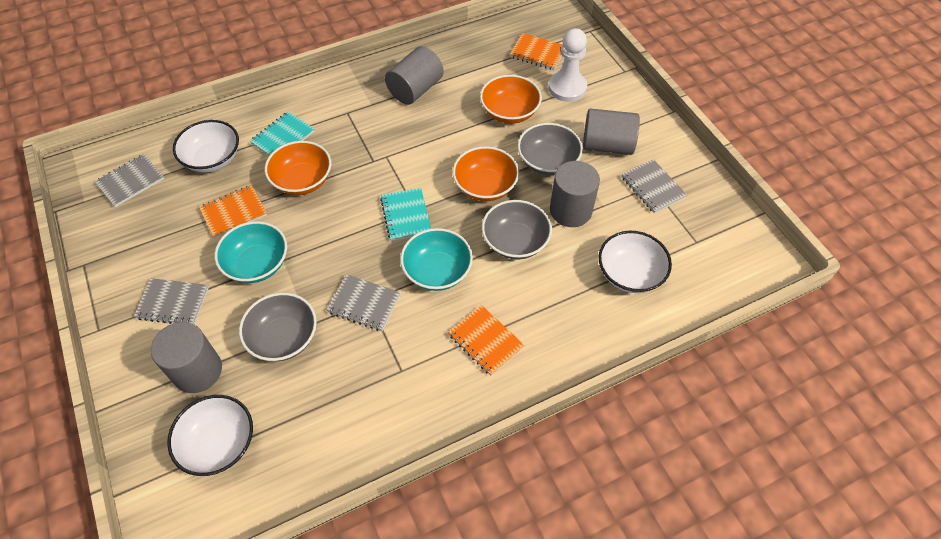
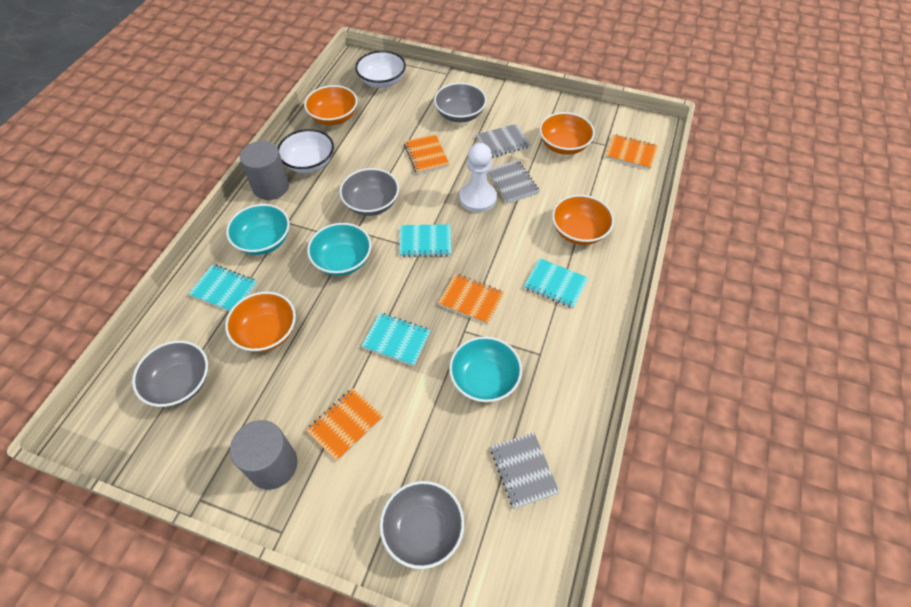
grey bowl: 3 -> 4
grey cylinder: 4 -> 2
grey notebook: 4 -> 3
orange bowl: 3 -> 4
orange notebook: 3 -> 4
turquoise bowl: 2 -> 3
turquoise notebook: 2 -> 4
white bowl: 3 -> 2

